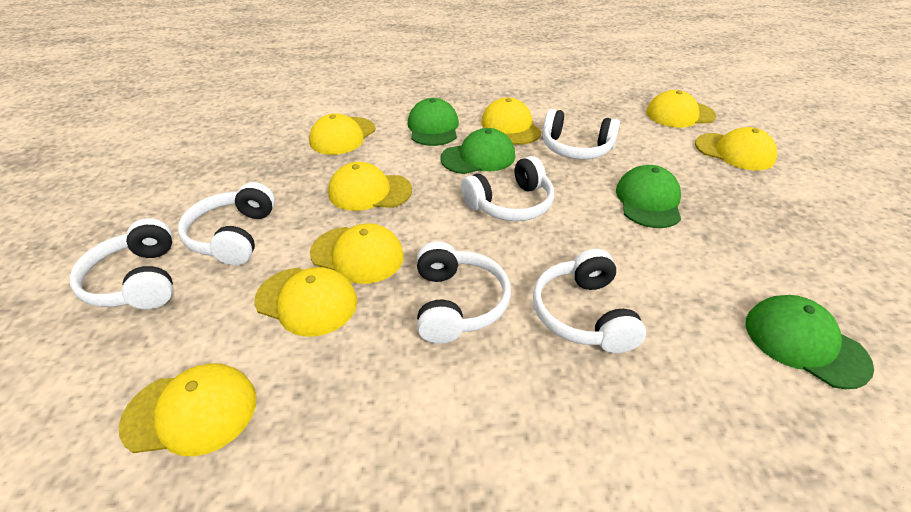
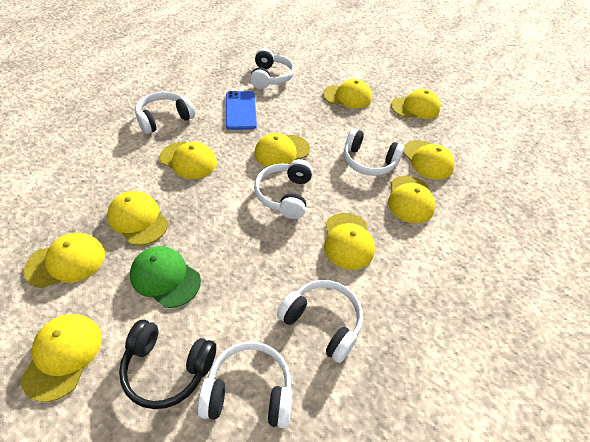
black headphones: 0 -> 1
blue phone: 0 -> 1
green cap: 4 -> 1
yellow cap: 8 -> 10

